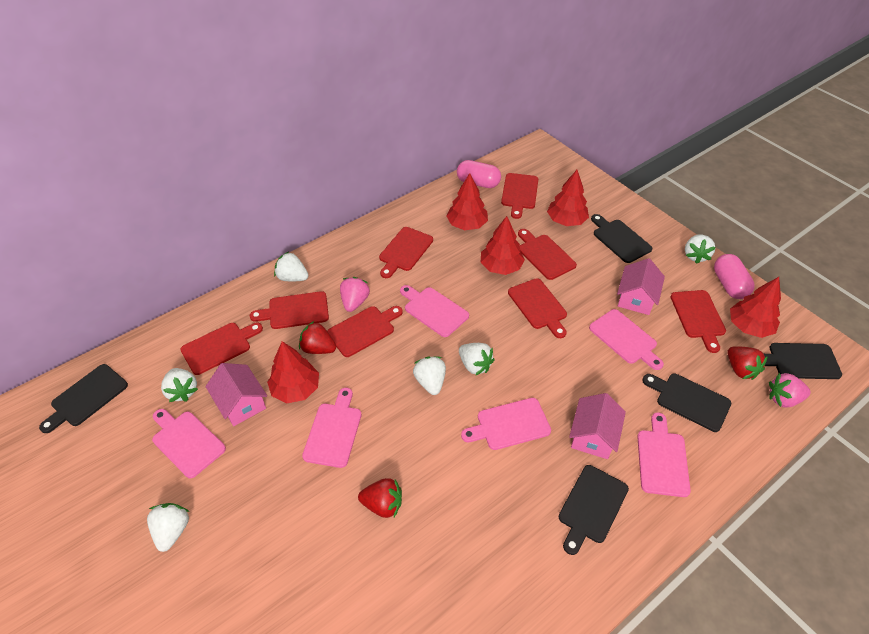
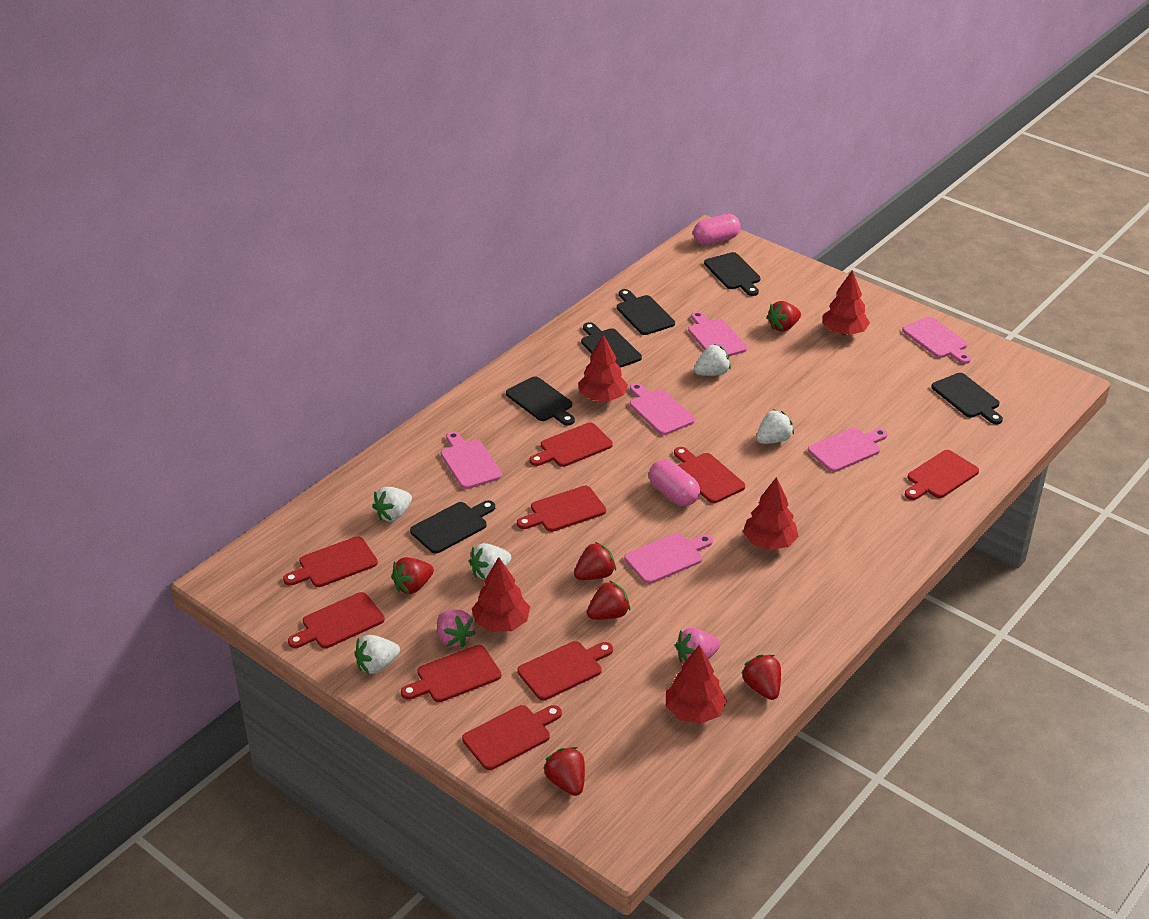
black cutting board: 5 -> 6
pink house: 3 -> 0
red cutting board: 8 -> 9
red strawberry: 3 -> 6
white strawberry: 6 -> 5

